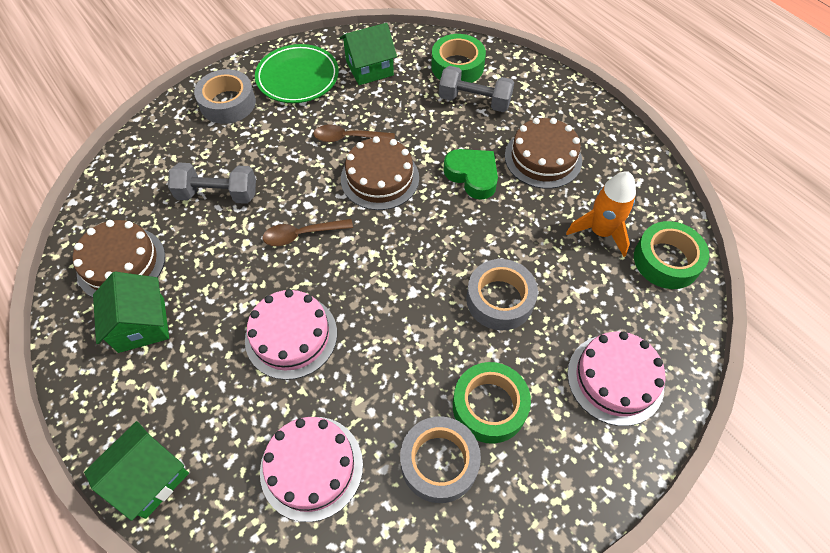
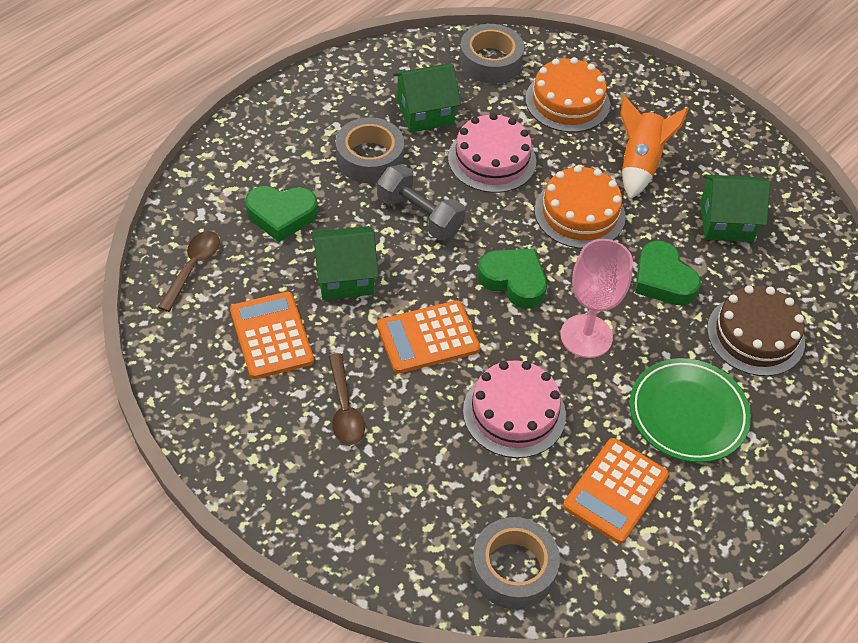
brown cake: 3 -> 1
green heart: 1 -> 3
green tape: 3 -> 0
grey dumbbell: 2 -> 1
orange cake: 0 -> 2
orange calculator: 0 -> 3
pink cake: 3 -> 2
pink goblet: 0 -> 1

